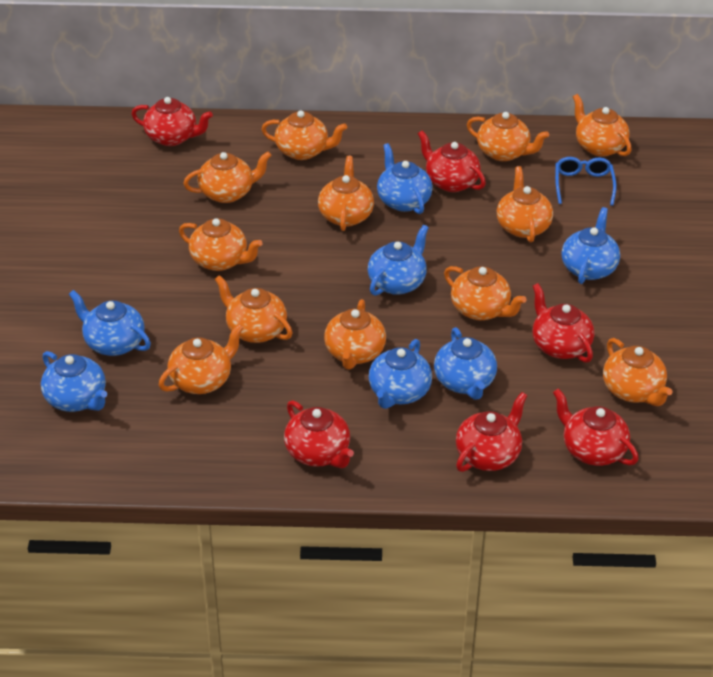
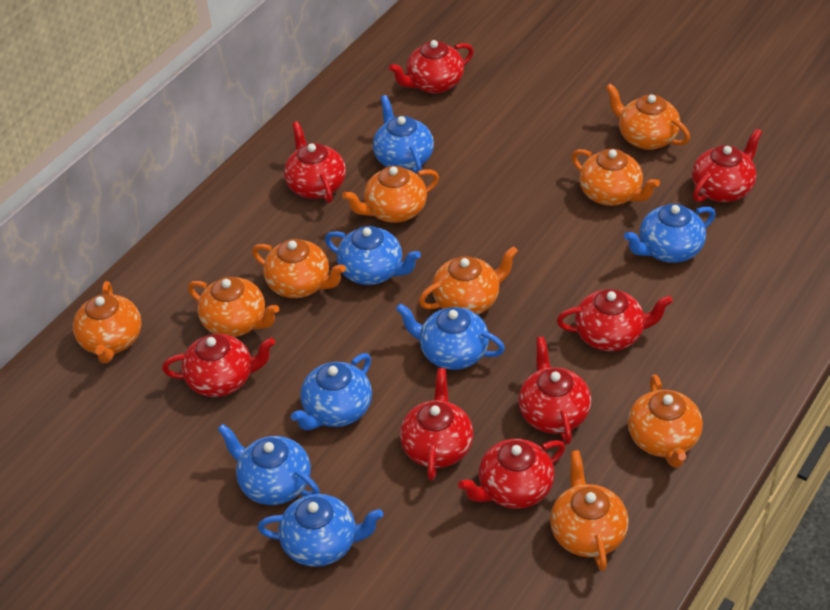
blue glasses: 1 -> 0
orange teapot: 12 -> 9
red teapot: 6 -> 8

